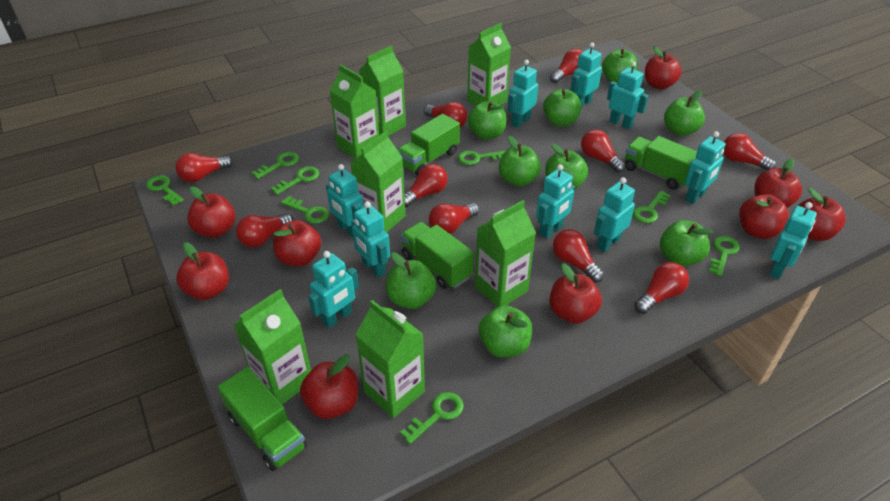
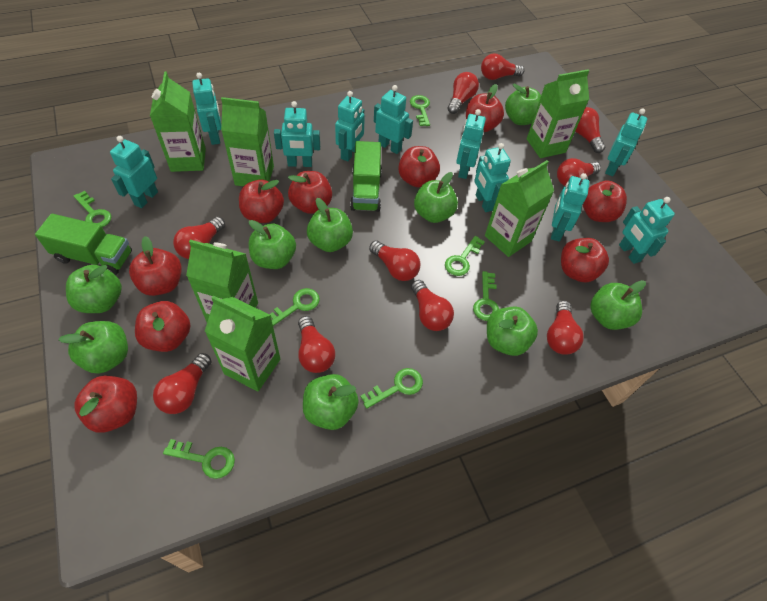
green carton: 7 -> 6
green key: 8 -> 7
green truck: 4 -> 2

